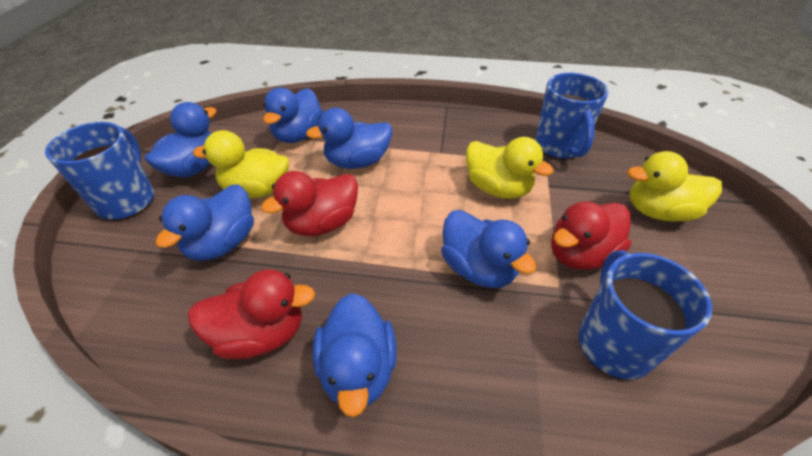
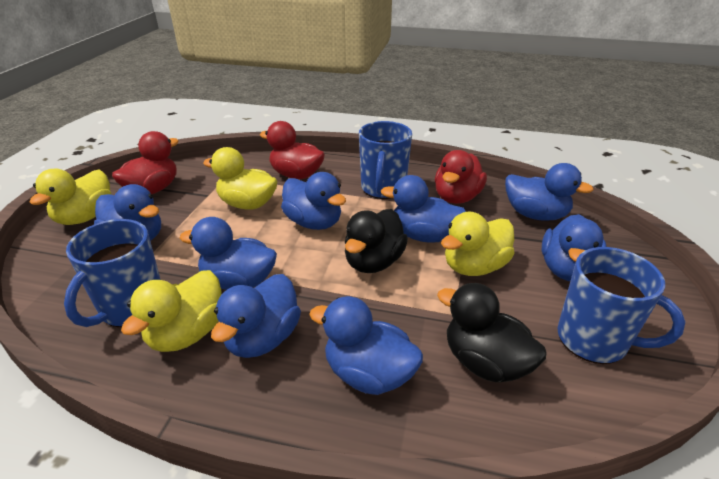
black duck: 0 -> 2
blue duck: 6 -> 8
yellow duck: 3 -> 4

